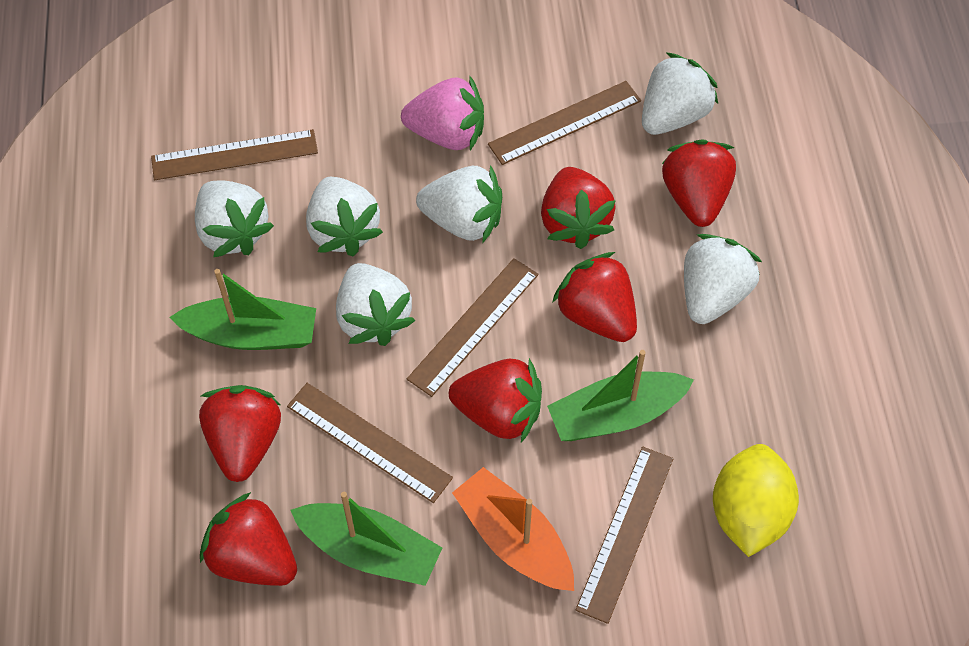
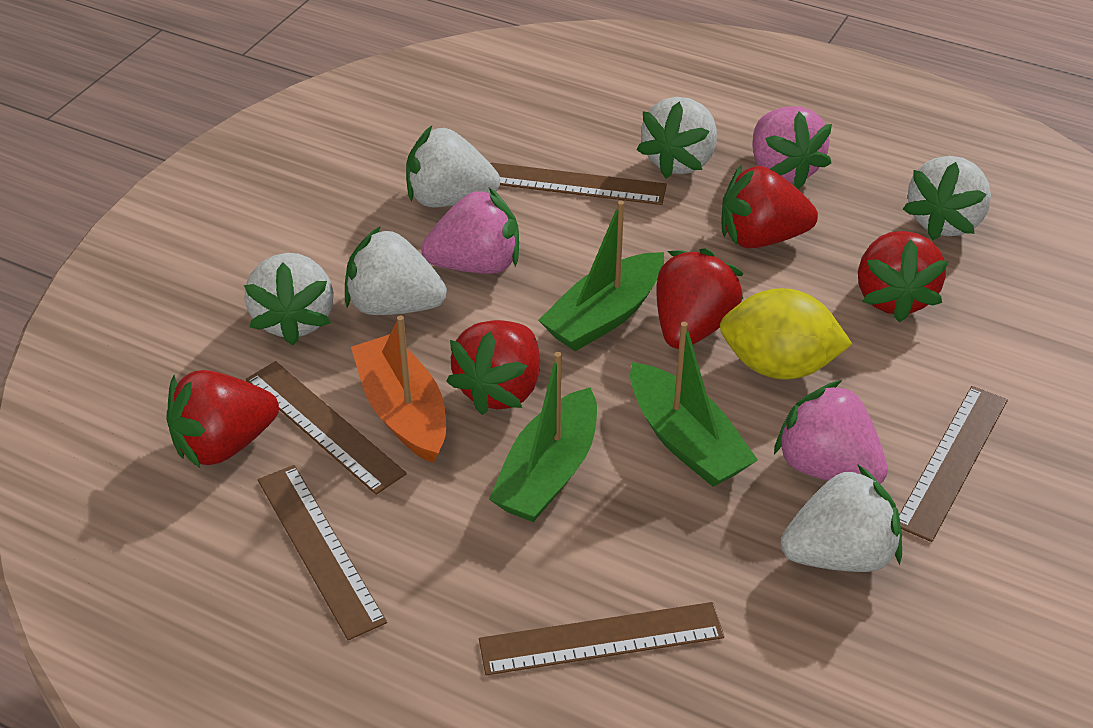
pink strawberry: 1 -> 3
red strawberry: 6 -> 5

